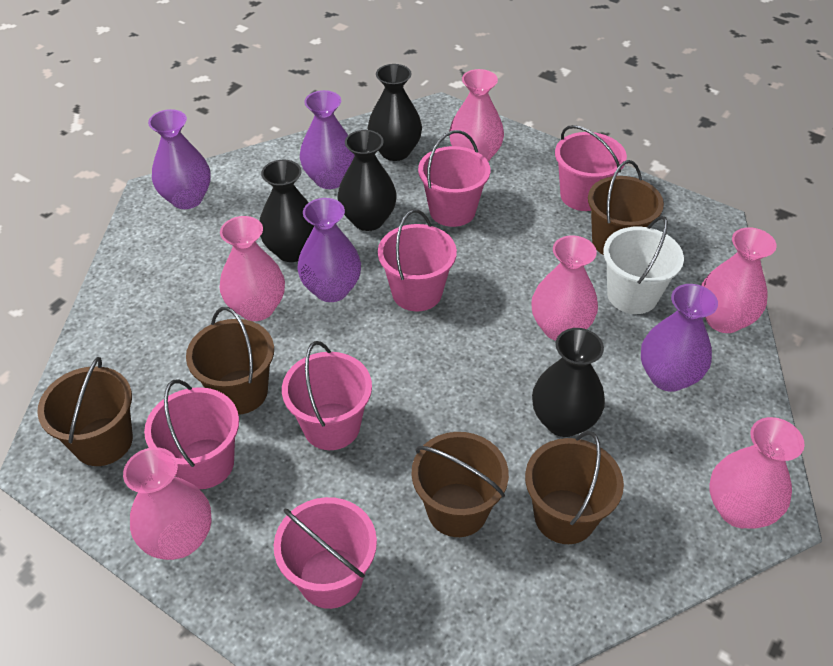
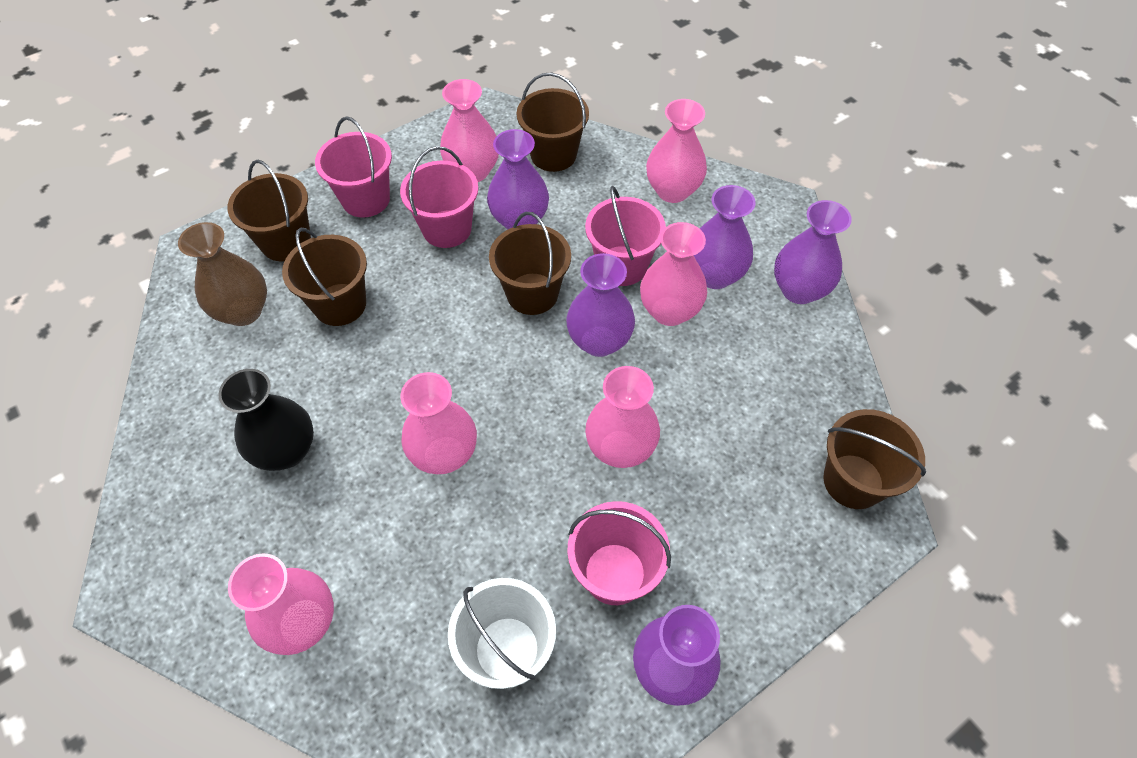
black vase: 4 -> 1
brown vase: 0 -> 1
pink bucket: 6 -> 4
purple vase: 4 -> 5

